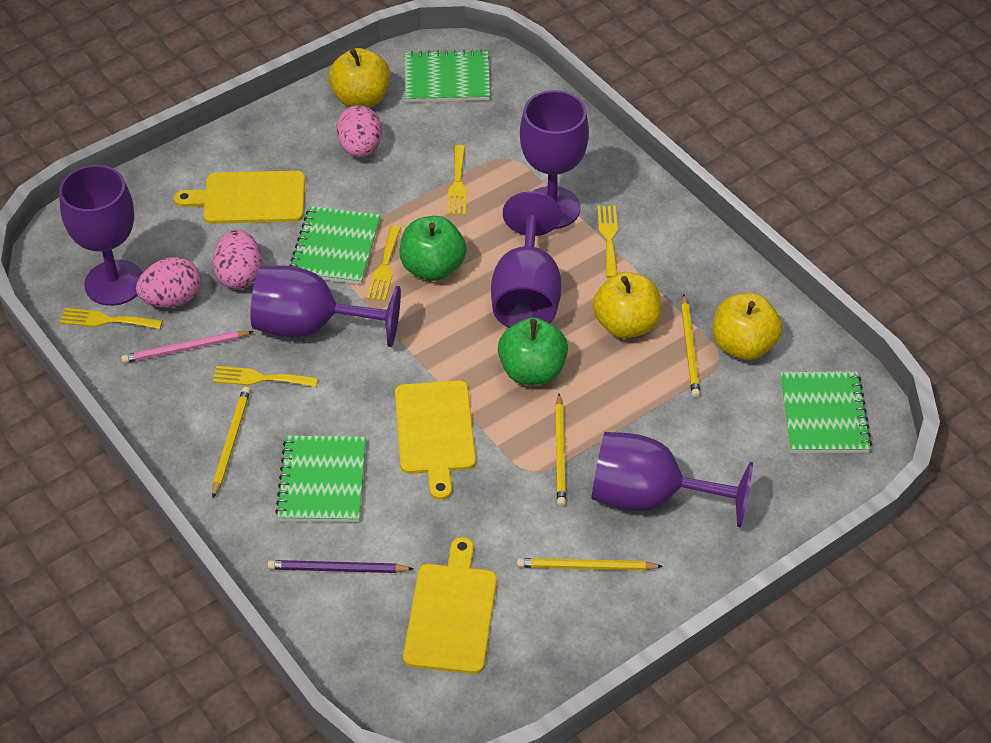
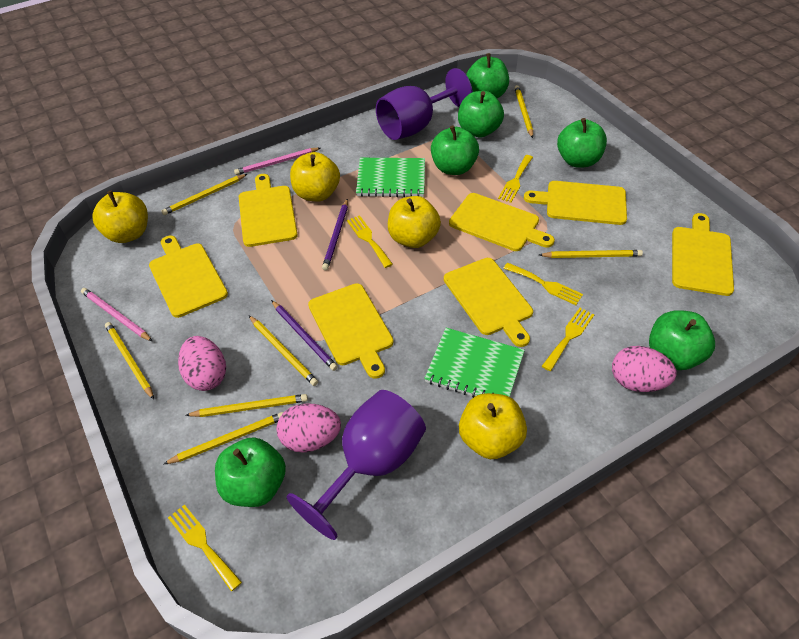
green apple: 2 -> 6
green notebook: 4 -> 2
pink pencil: 1 -> 2
purple goblet: 5 -> 2
purple pencil: 1 -> 2
yellow apple: 3 -> 4
yellow cutting board: 3 -> 7
yellow pencil: 4 -> 7

